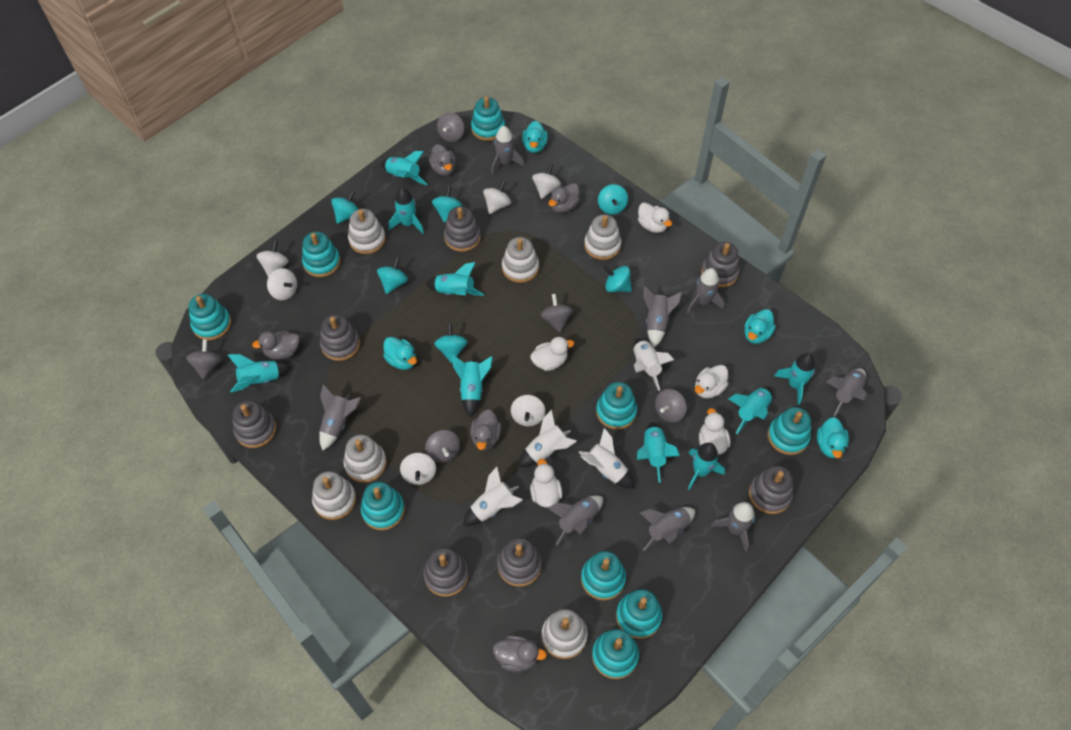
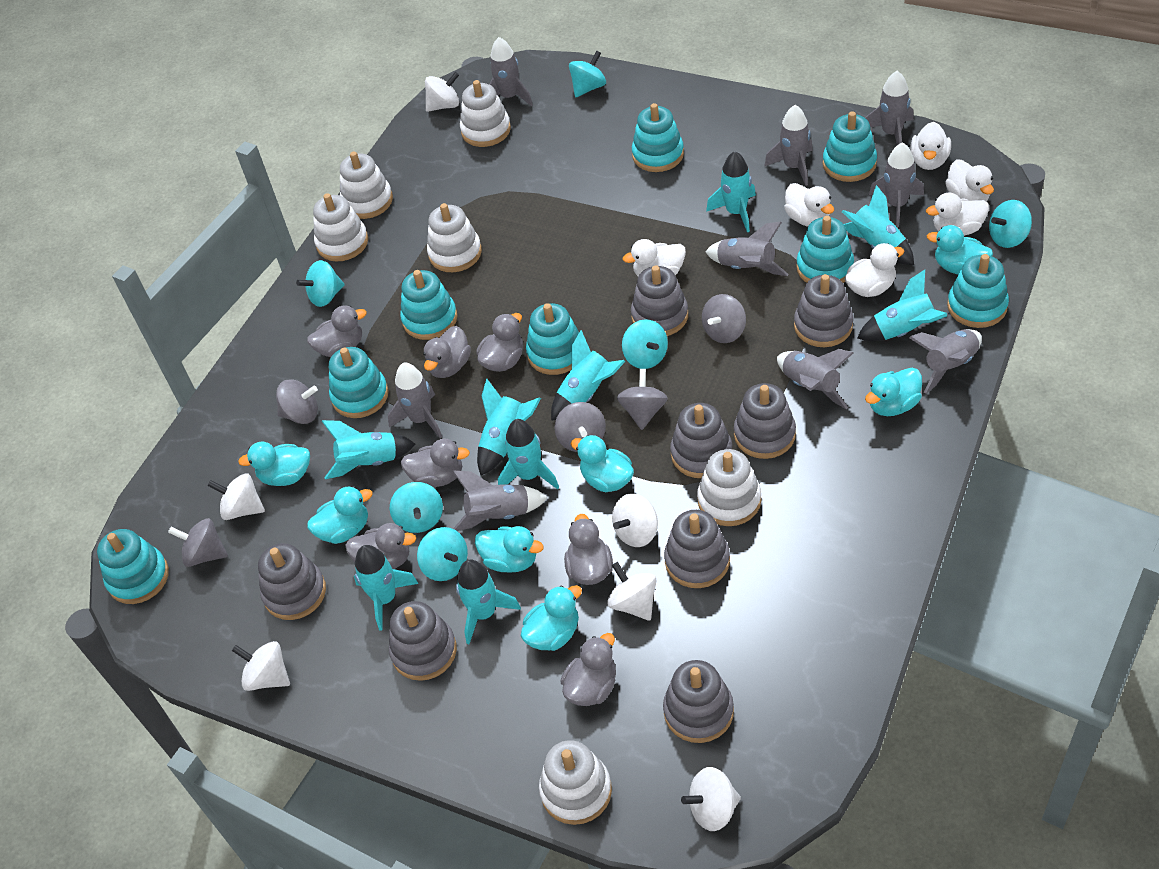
grey duck: 5 -> 7
grey rocket: 8 -> 9
grey stacking toy: 7 -> 8
turquoise duck: 4 -> 7
turquoise stacking toy: 9 -> 8
white duck: 5 -> 6
white rocket: 4 -> 0

